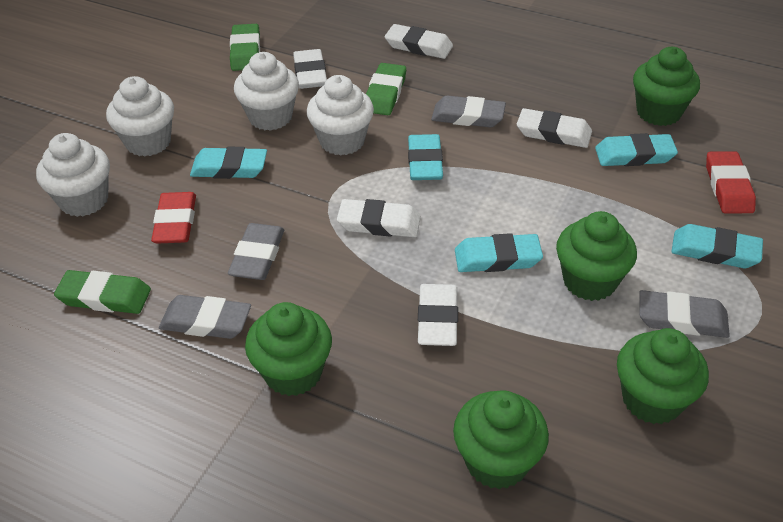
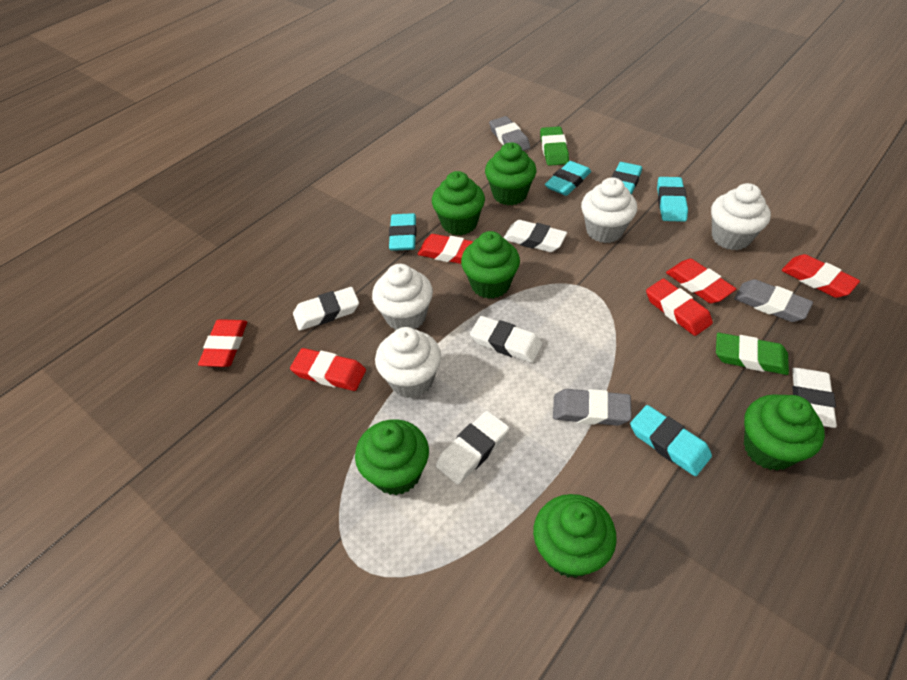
green cupcake: 5 -> 6
green eraser: 3 -> 2
grey eraser: 4 -> 3
red eraser: 2 -> 6

